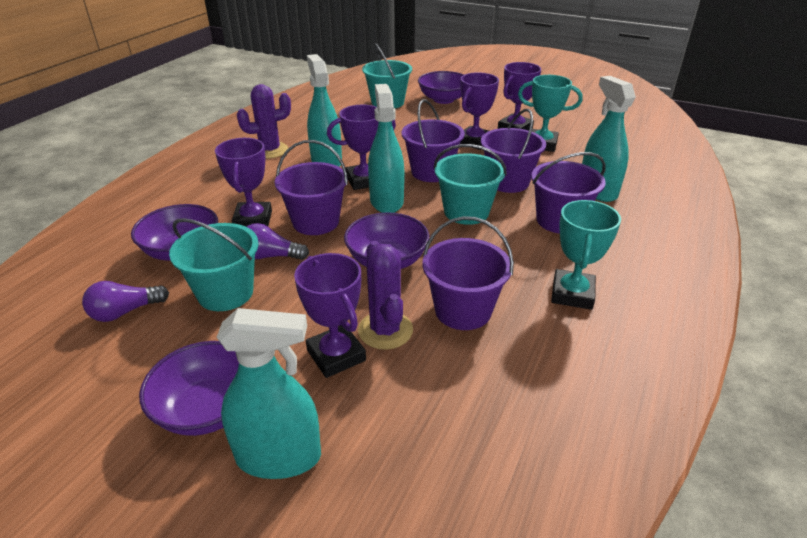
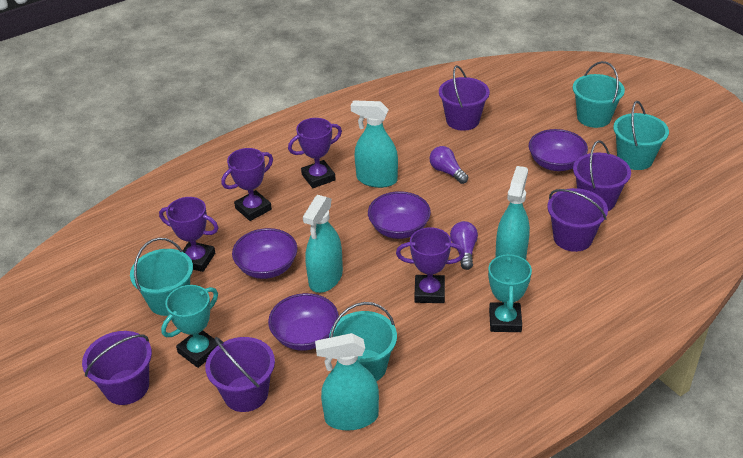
purple cactus: 2 -> 0
purple trophy: 5 -> 4
turquoise bucket: 3 -> 4

